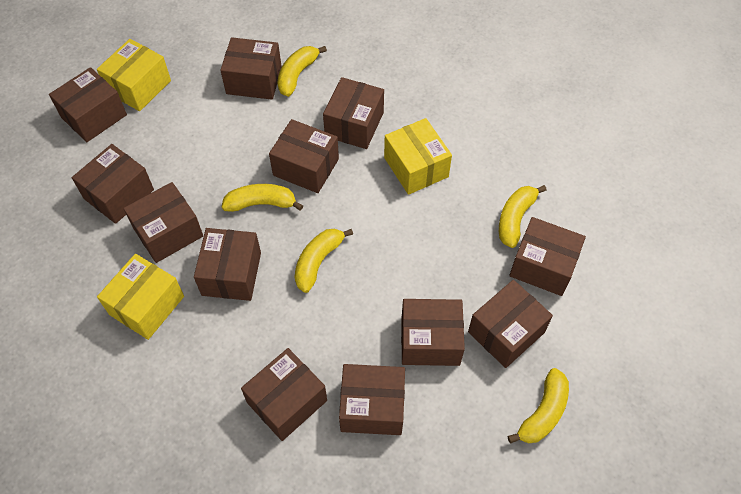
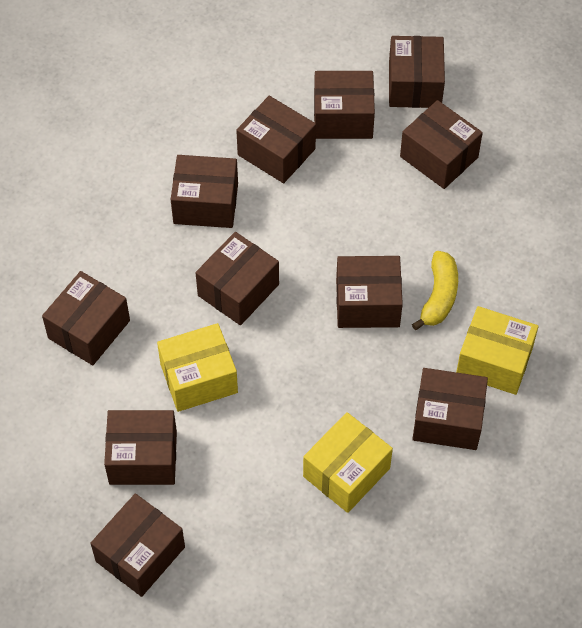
brown box: 12 -> 11
yellow banana: 5 -> 1

